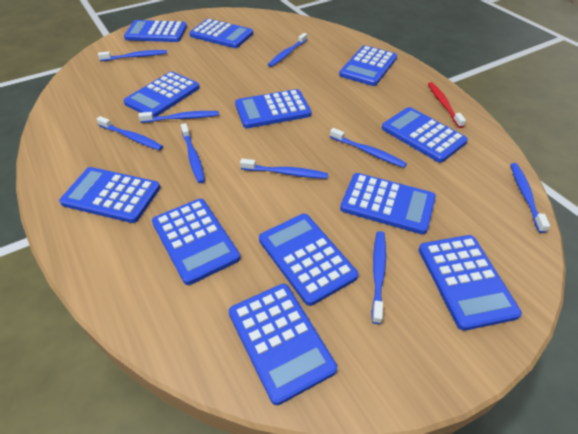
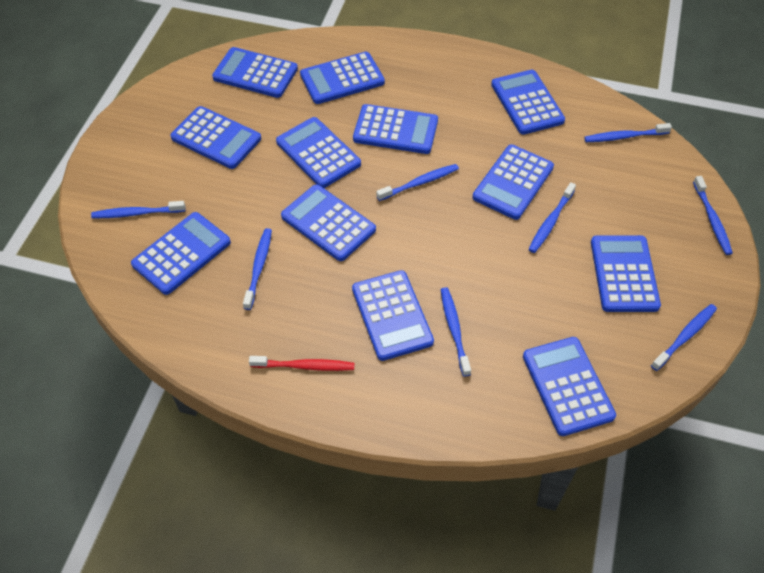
blue toothbrush: 9 -> 8

